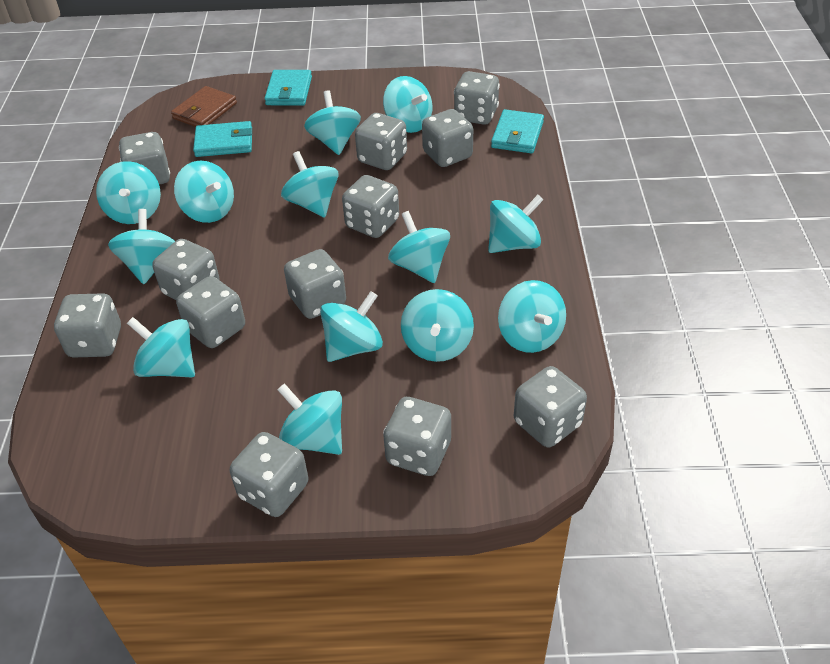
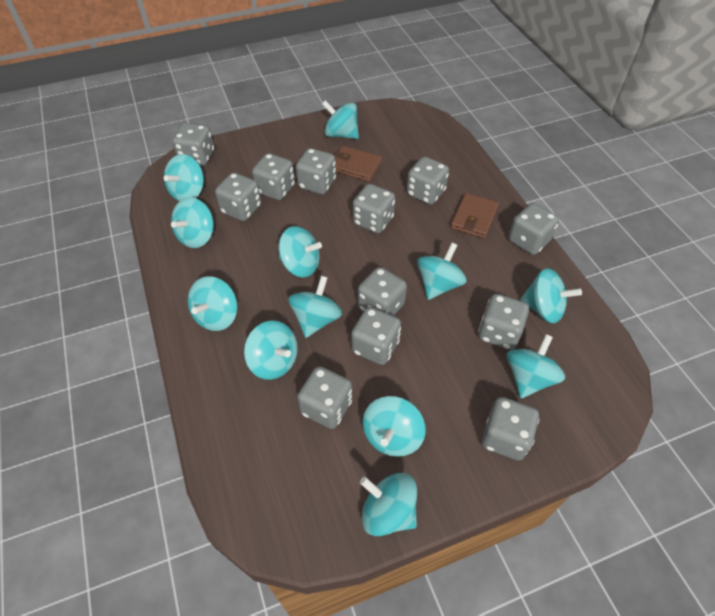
brown wallet: 1 -> 2
turquoise spinning top: 13 -> 12
turquoise wallet: 3 -> 0

